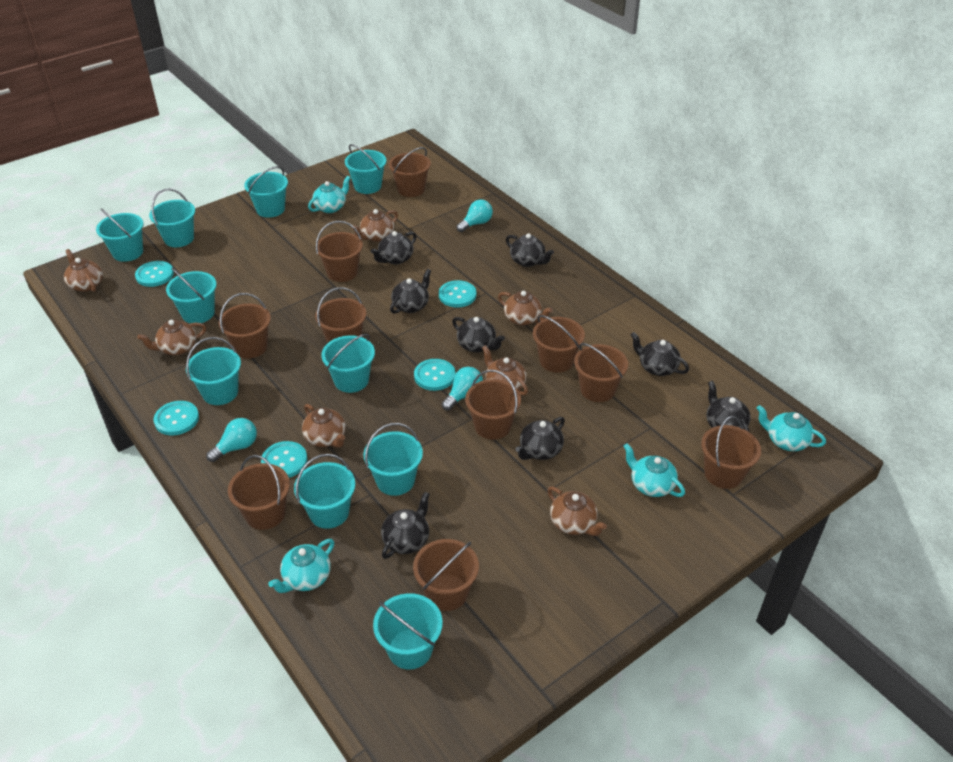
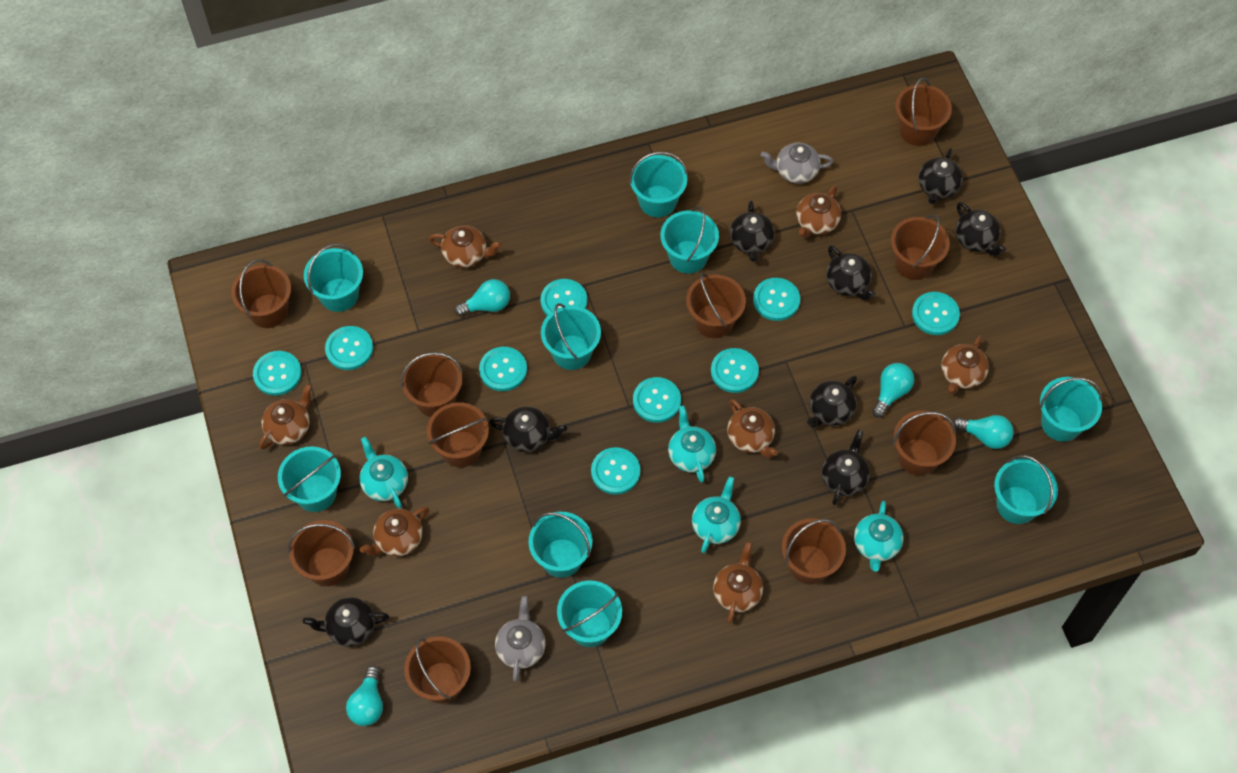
grey teapot: 0 -> 2
turquoise bucket: 10 -> 9
turquoise button: 5 -> 9
turquoise light bulb: 3 -> 4

